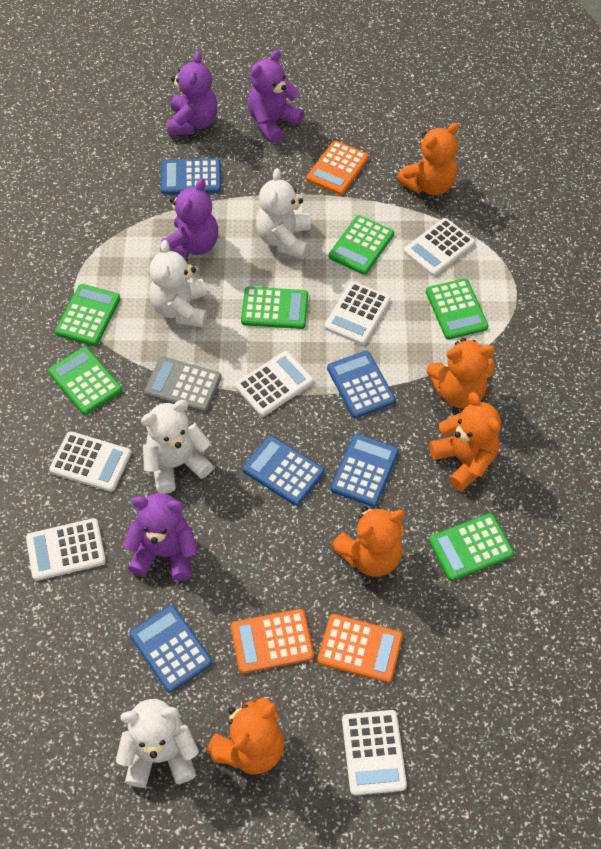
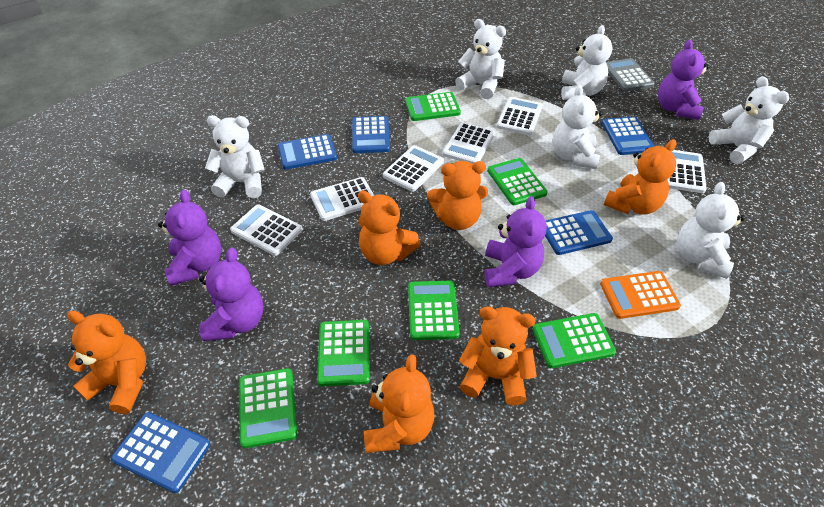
orange calculator: 3 -> 1
orange teddy bear: 5 -> 6
white teddy bear: 4 -> 6

